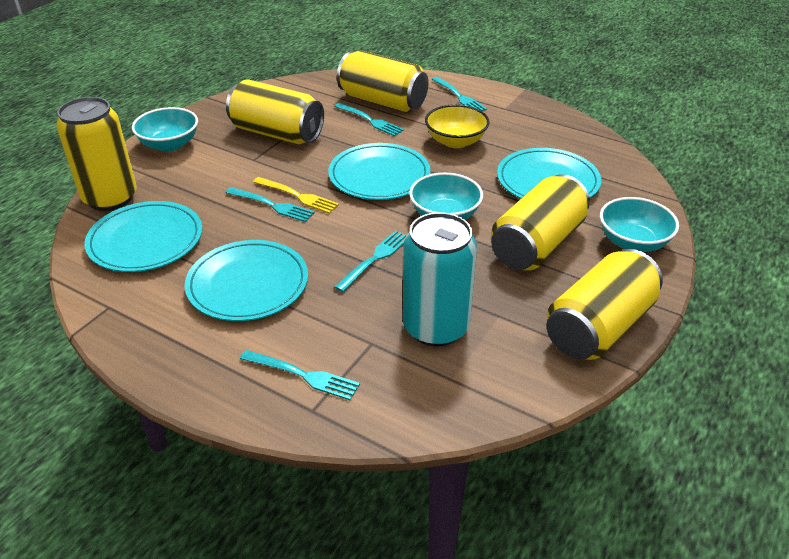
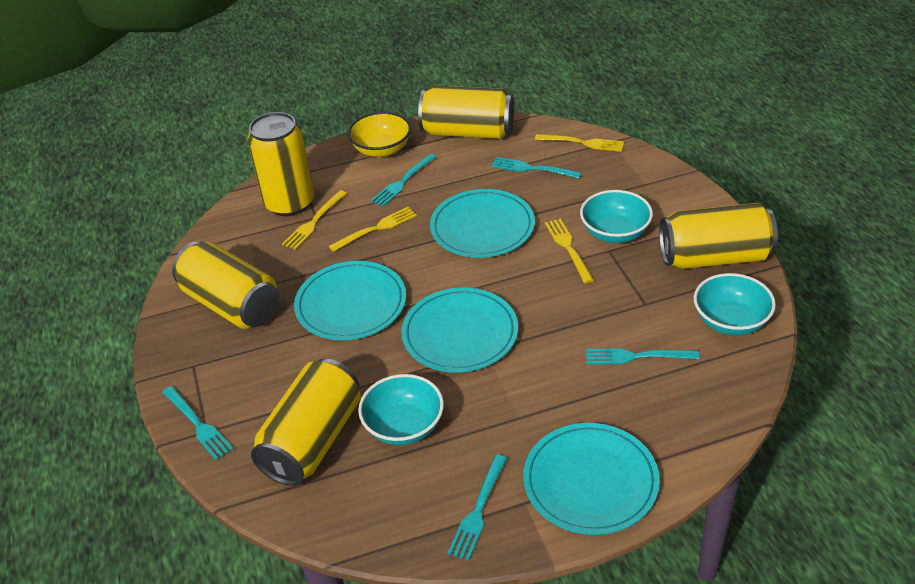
turquoise can: 1 -> 0
yellow fork: 1 -> 4

